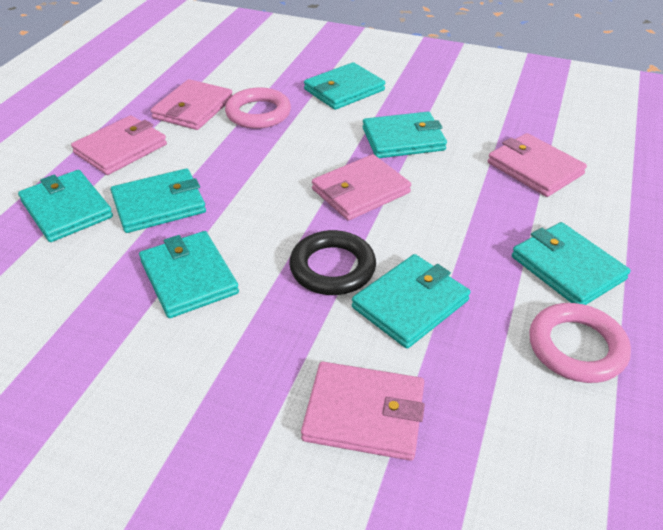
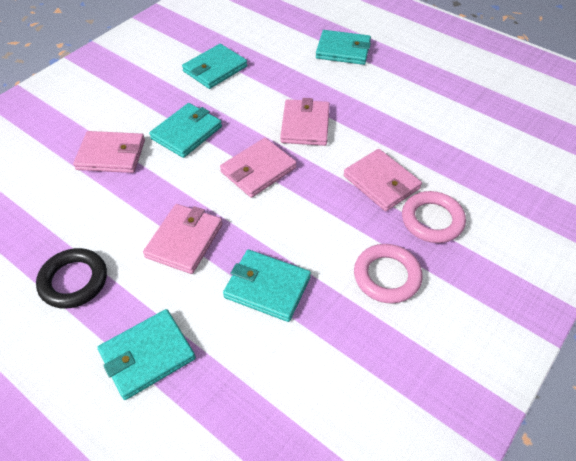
turquoise wallet: 7 -> 5

